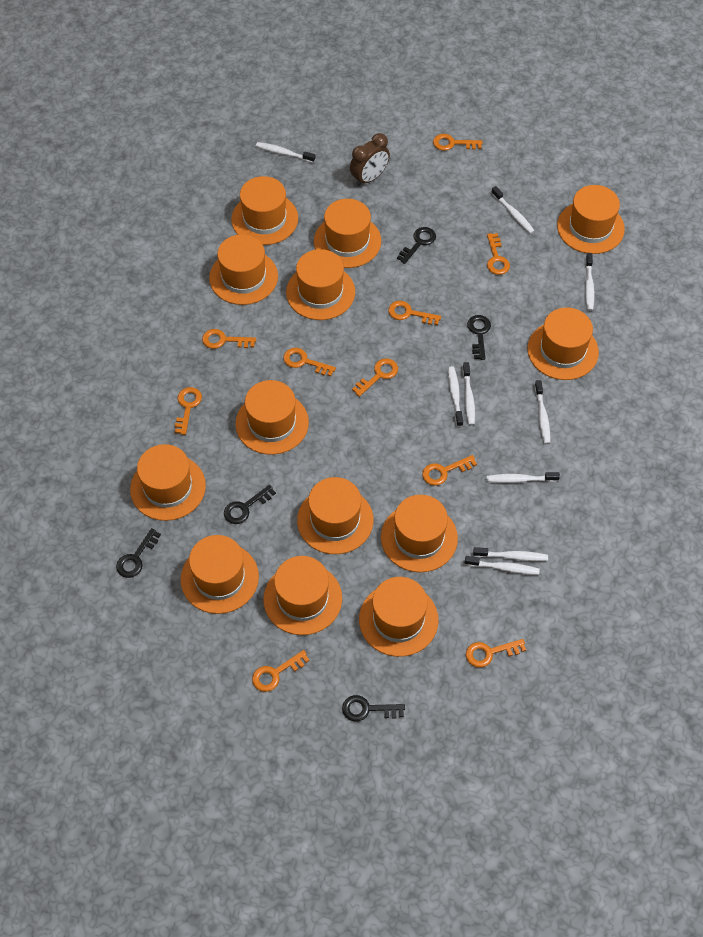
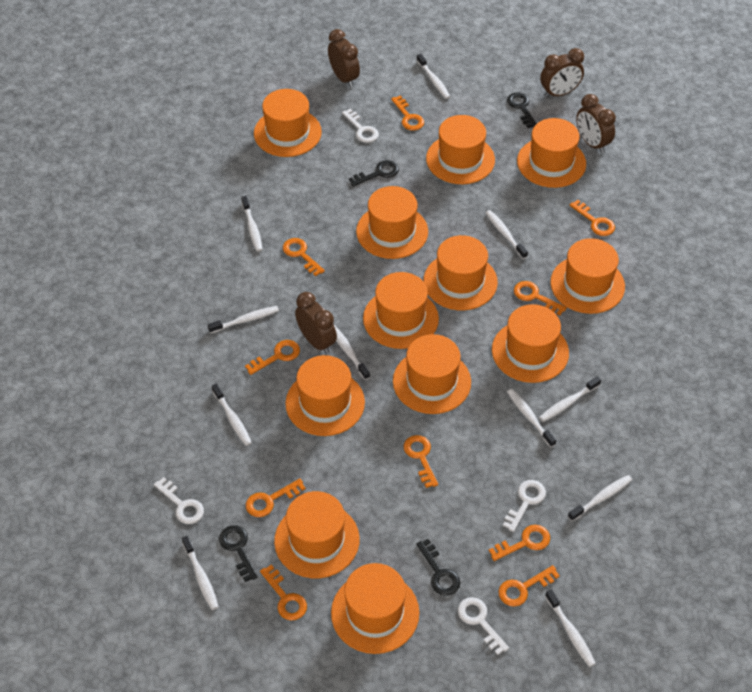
black key: 5 -> 4
brown clock: 1 -> 4
orange hat: 13 -> 12
white key: 0 -> 4
white toothbrush: 9 -> 11

